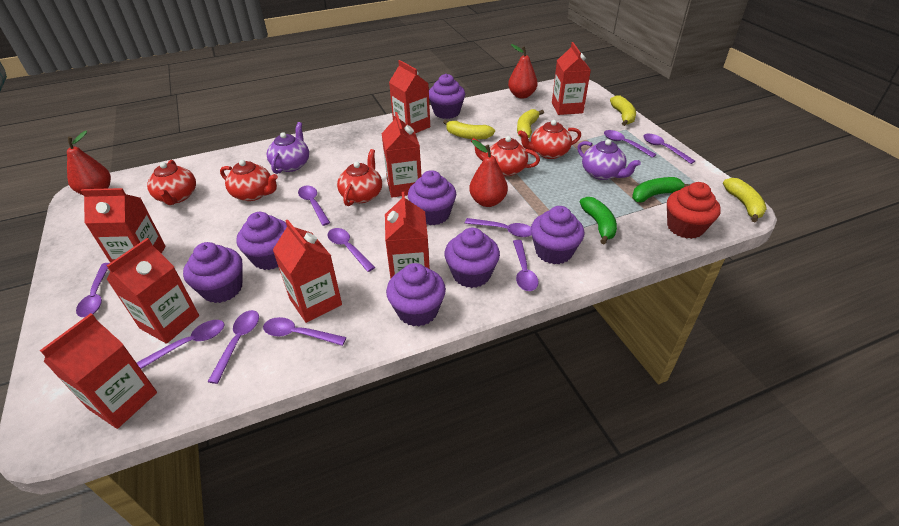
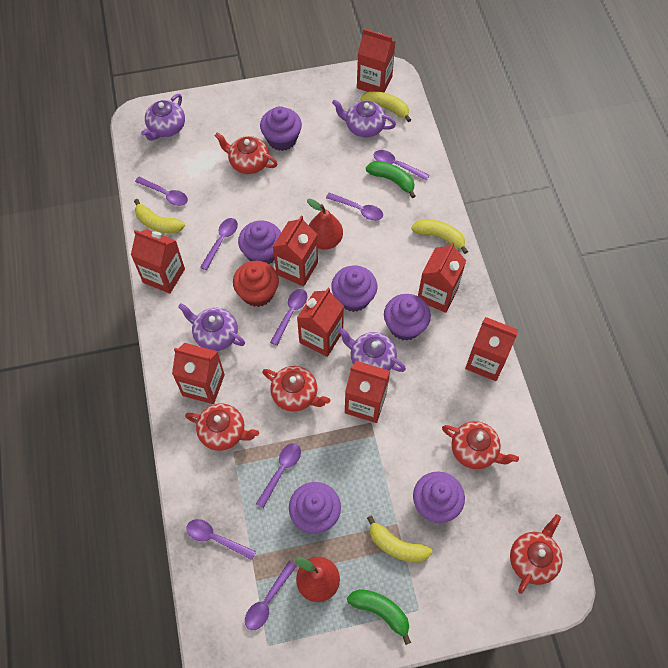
purple cupcake: 7 -> 6
purple spoon: 10 -> 8
purple teapot: 2 -> 4
red pear: 3 -> 2

